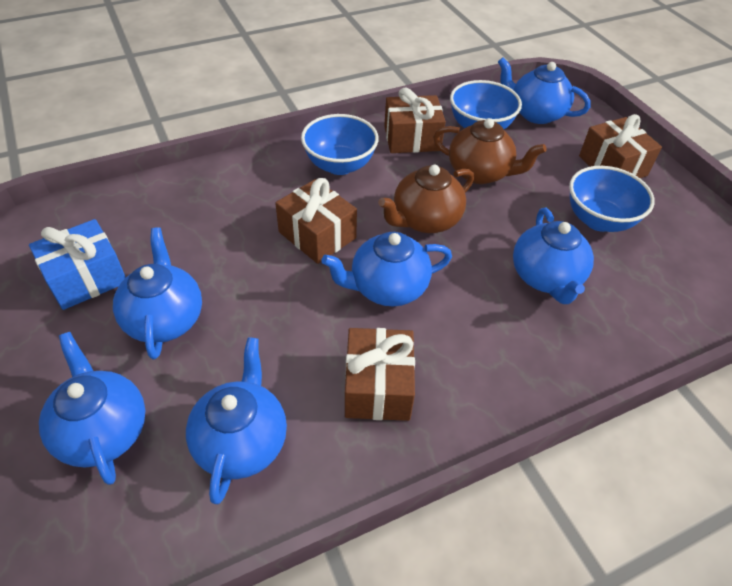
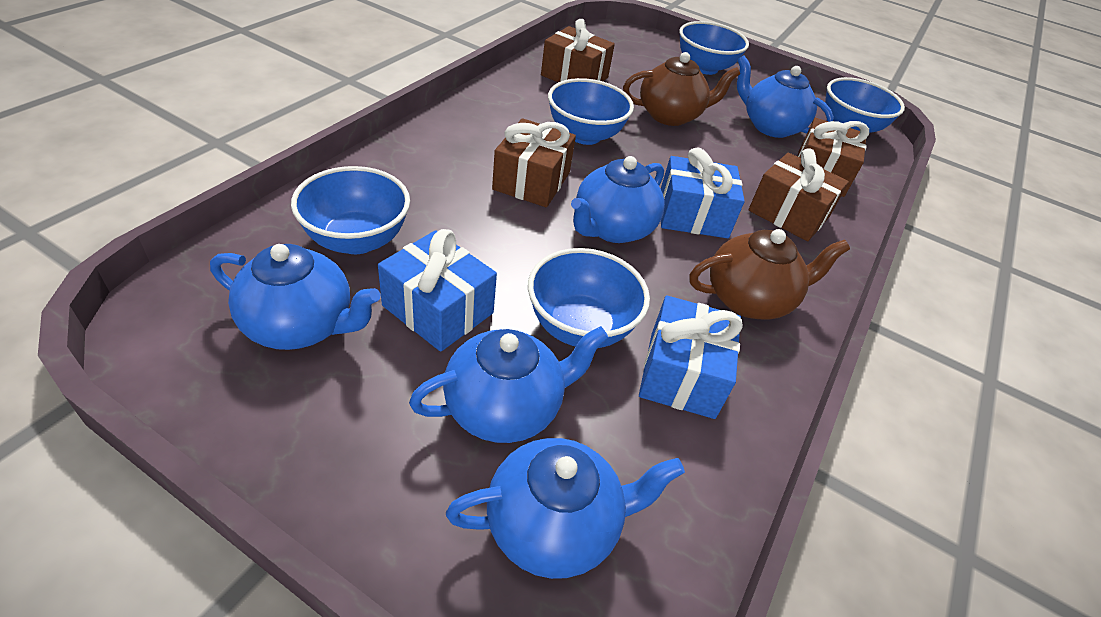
blue bowl: 3 -> 5
blue gift: 1 -> 3
blue teapot: 6 -> 5

